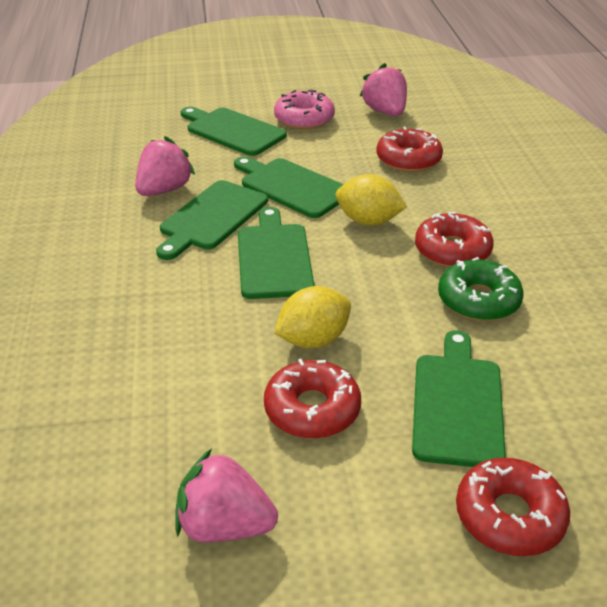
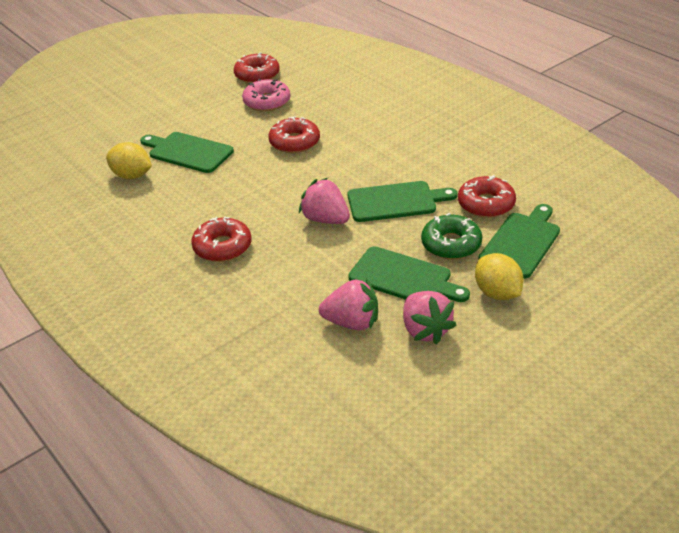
green cutting board: 5 -> 4

